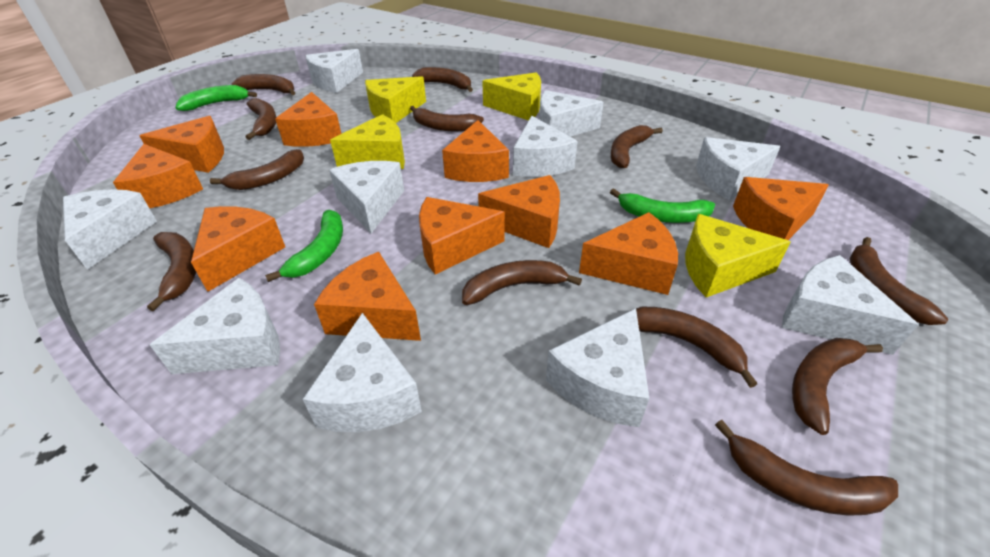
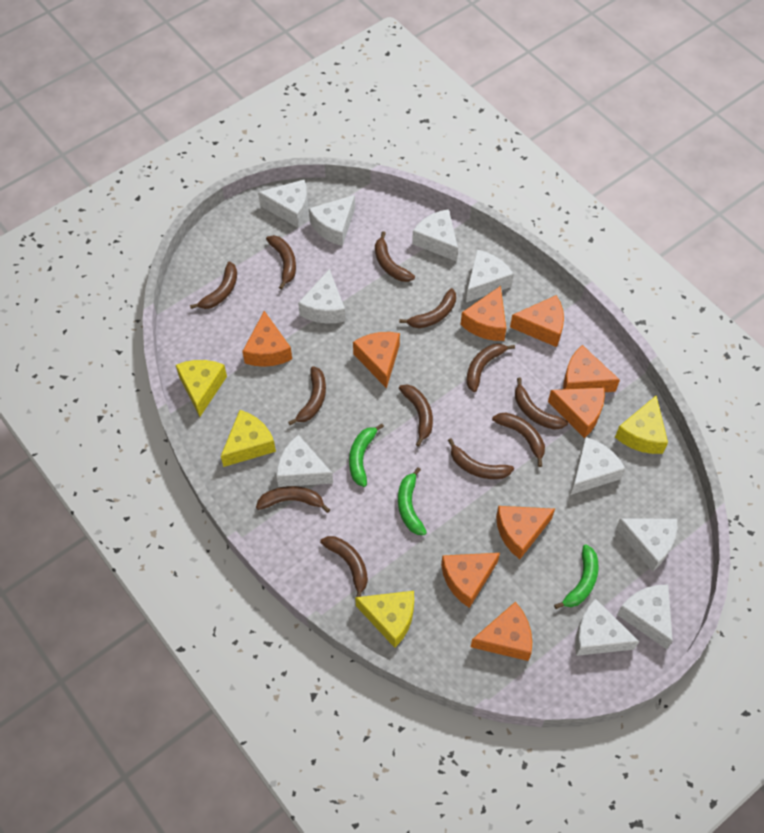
orange cheese: 10 -> 9

